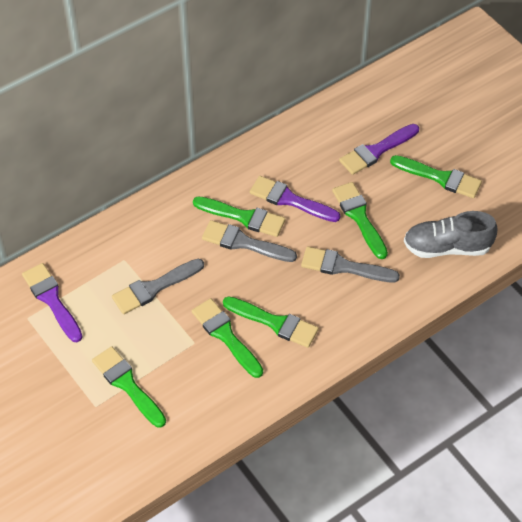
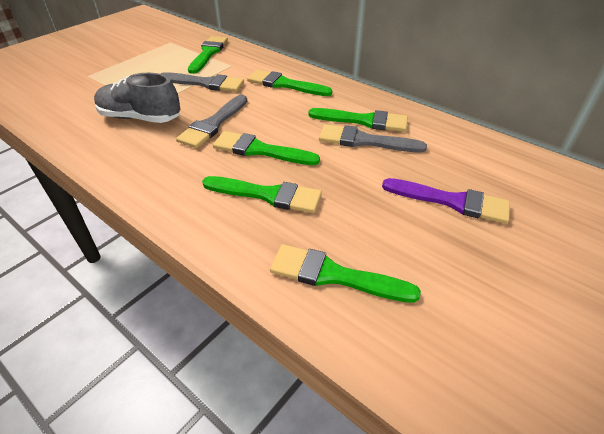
purple brush: 3 -> 1

